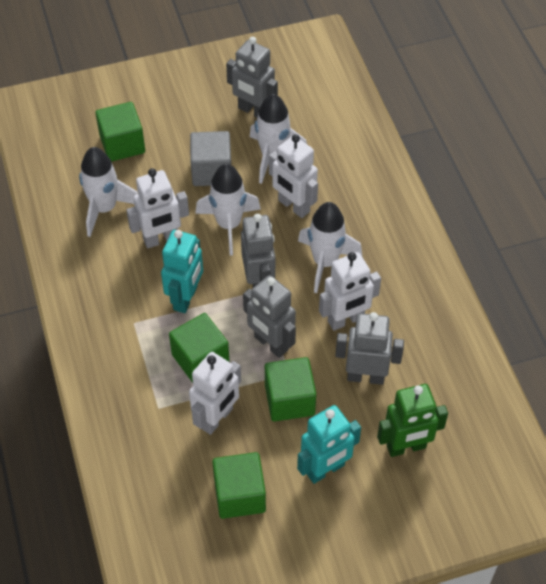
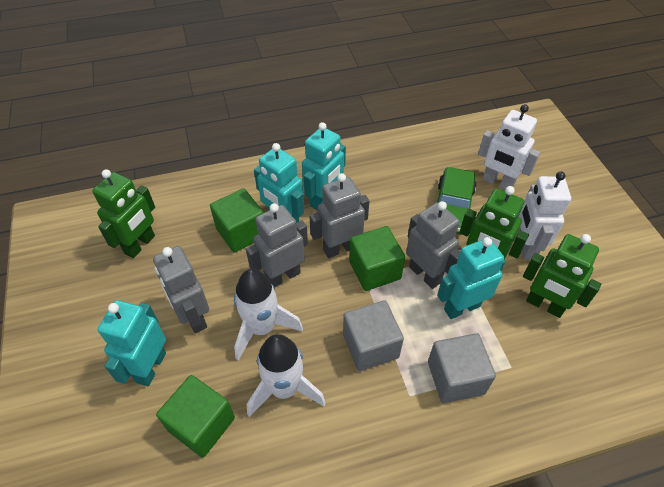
green car: 0 -> 1
green cube: 4 -> 3
green robot: 1 -> 3
grey cube: 1 -> 2
turquoise robot: 2 -> 4
white robot: 4 -> 2
white rocket: 4 -> 2

